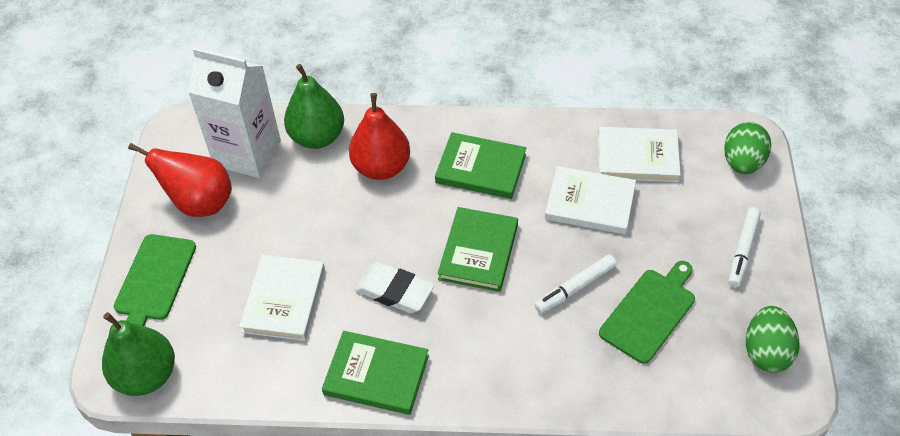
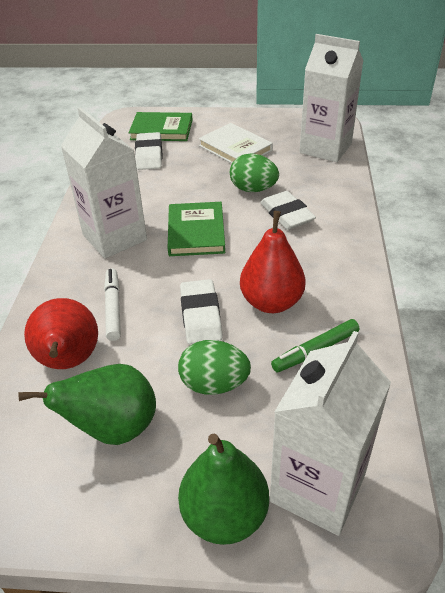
green book: 3 -> 2
green cutting board: 2 -> 0
green marker: 0 -> 1
white book: 3 -> 1
white carton: 1 -> 3
white eraser: 1 -> 3
white marker: 2 -> 1

